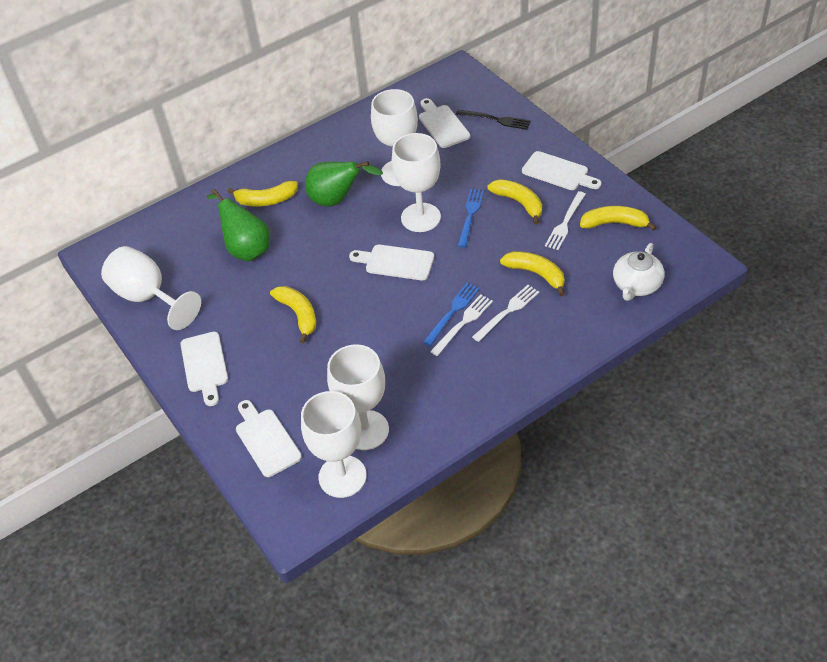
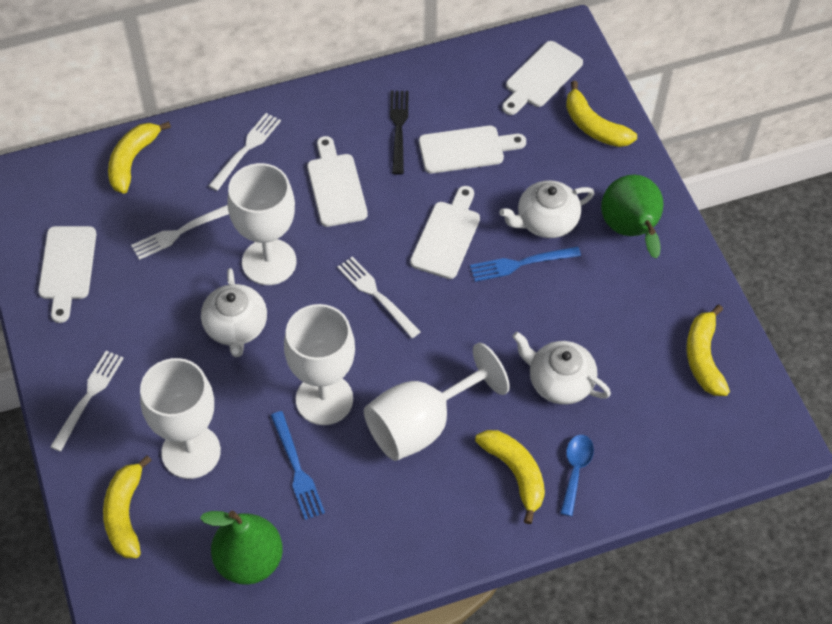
blue spoon: 0 -> 1
white fork: 3 -> 4
white goblet: 5 -> 4
white teapot: 1 -> 3

